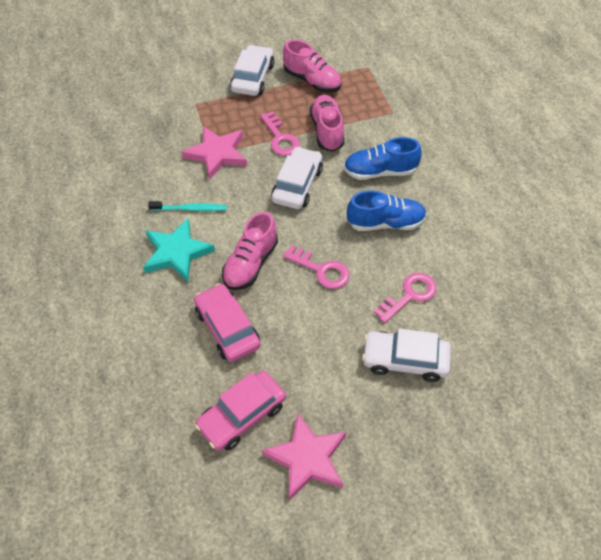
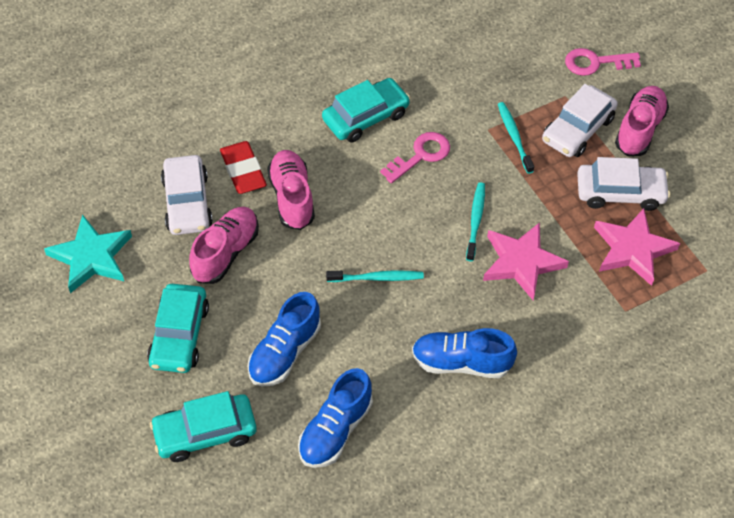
blue shoe: 2 -> 3
pink car: 2 -> 0
pink key: 3 -> 2
red eraser: 0 -> 1
turquoise car: 0 -> 3
turquoise toothbrush: 1 -> 3

